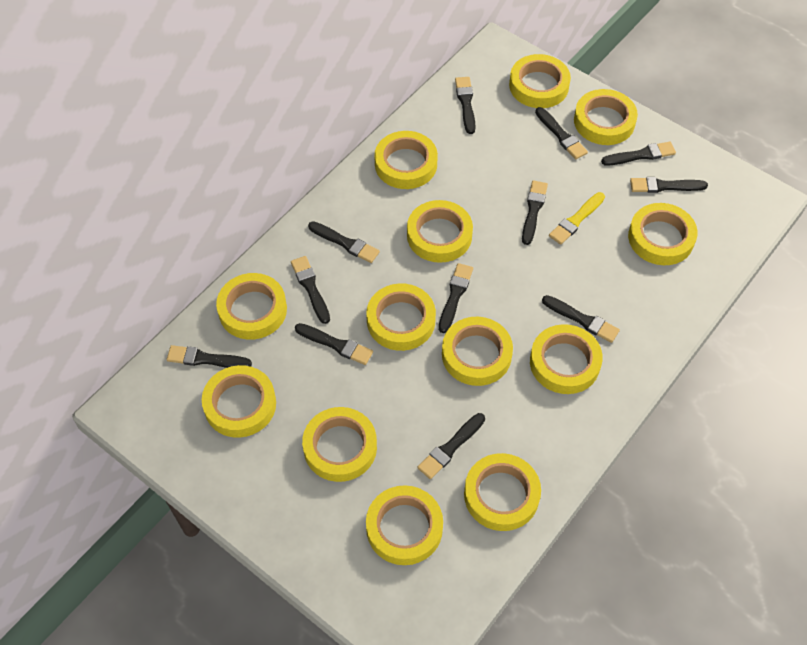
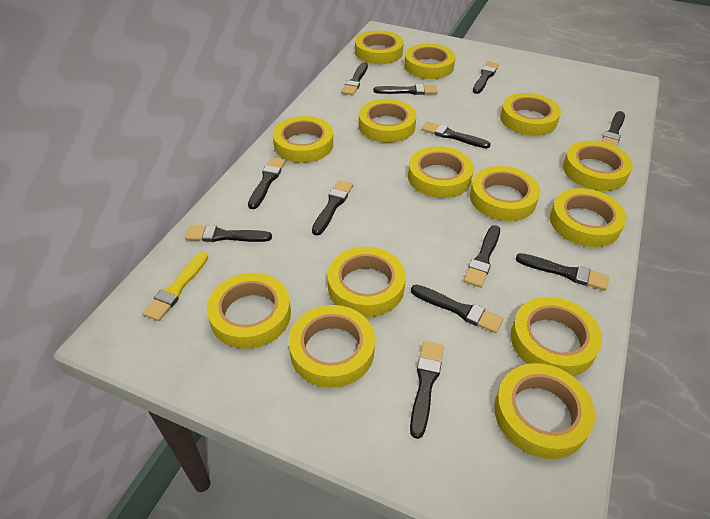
yellow tape: 13 -> 14

